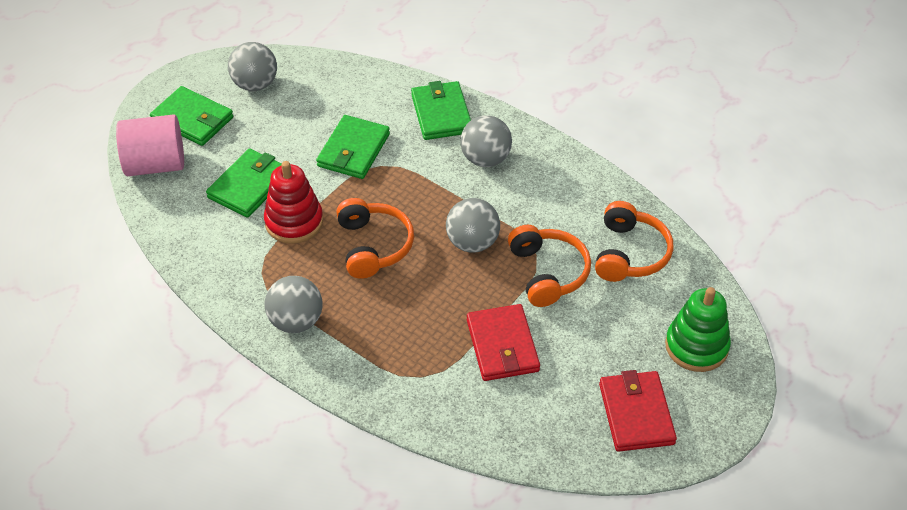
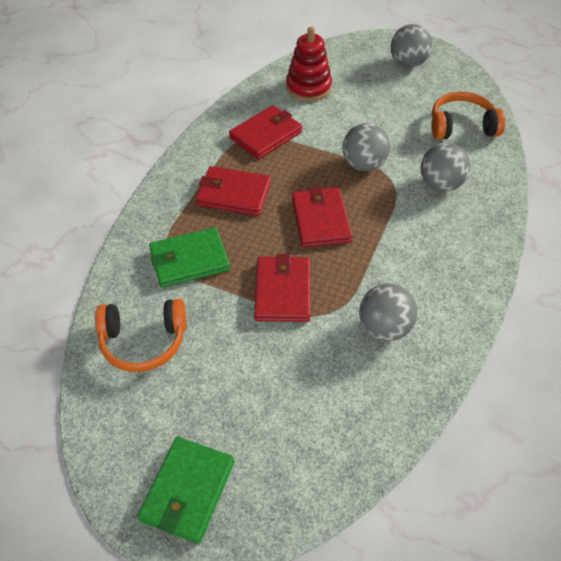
green stacking toy: 1 -> 0
green wallet: 4 -> 2
orange headphones: 3 -> 2
pink cylinder: 1 -> 0
red wallet: 2 -> 4

